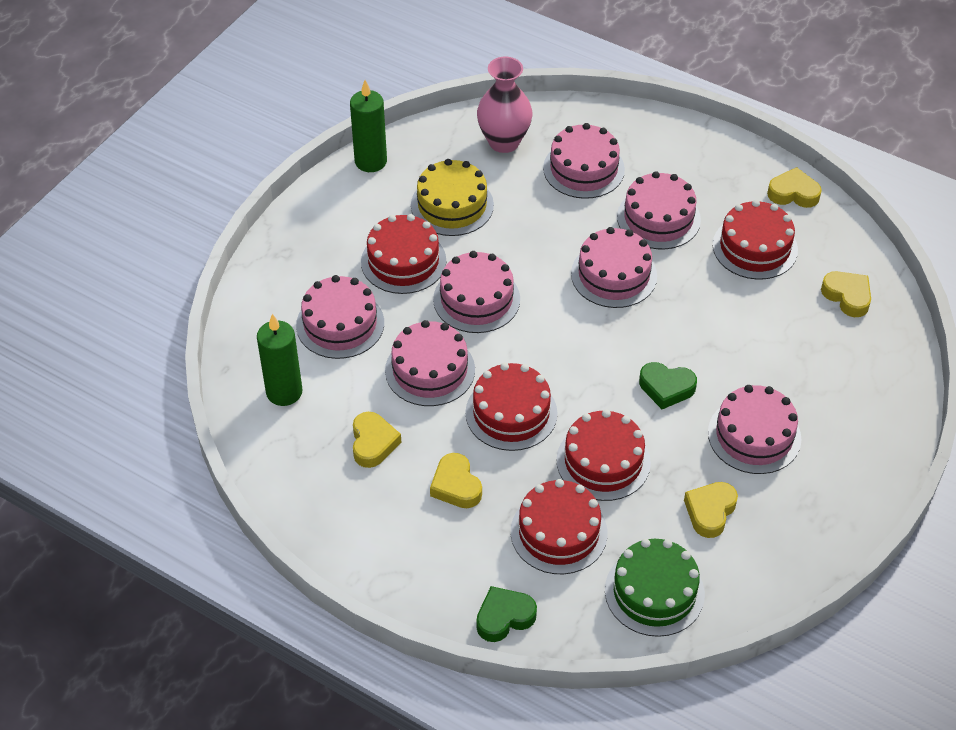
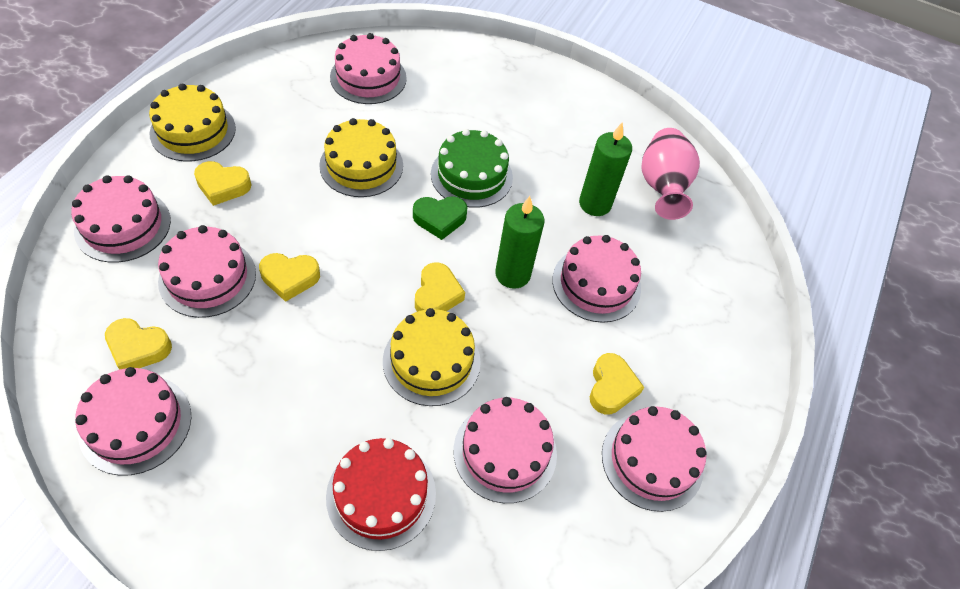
green heart: 2 -> 1
red cake: 5 -> 1
yellow cake: 1 -> 3

